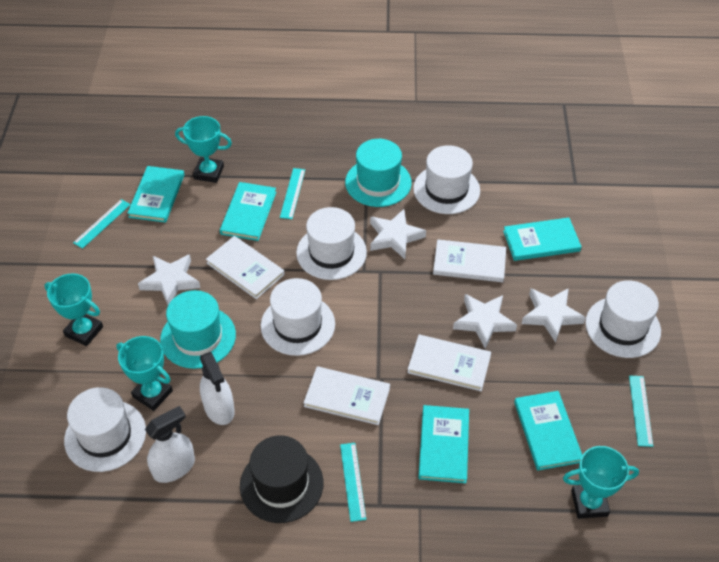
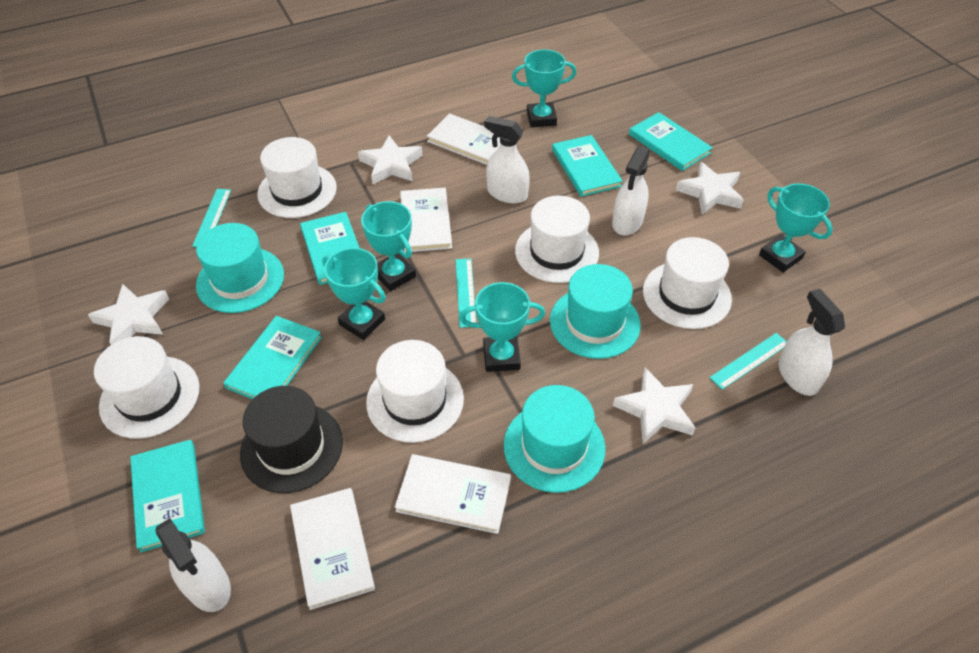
turquoise hat: 2 -> 3
turquoise ruler: 4 -> 3
turquoise trophy: 4 -> 5
white spray bottle: 2 -> 4

